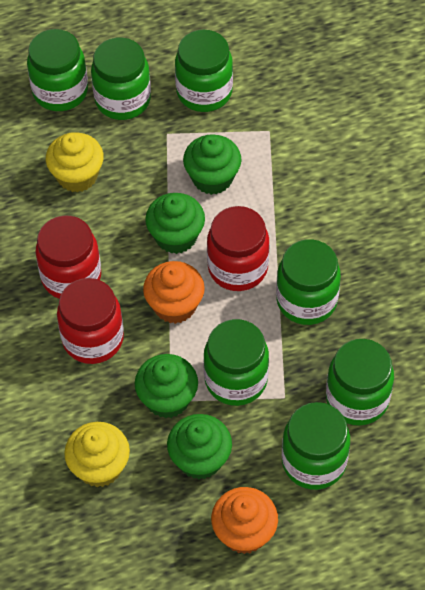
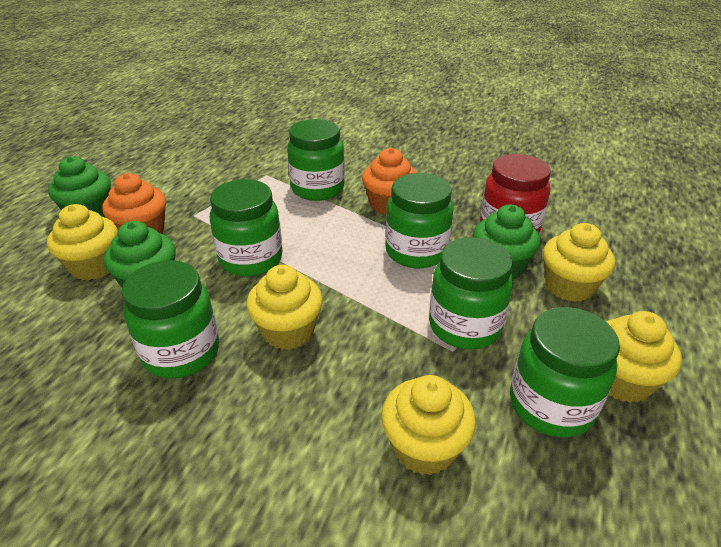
green cupcake: 4 -> 3
green jar: 7 -> 6
red jar: 3 -> 1
yellow cupcake: 2 -> 5

